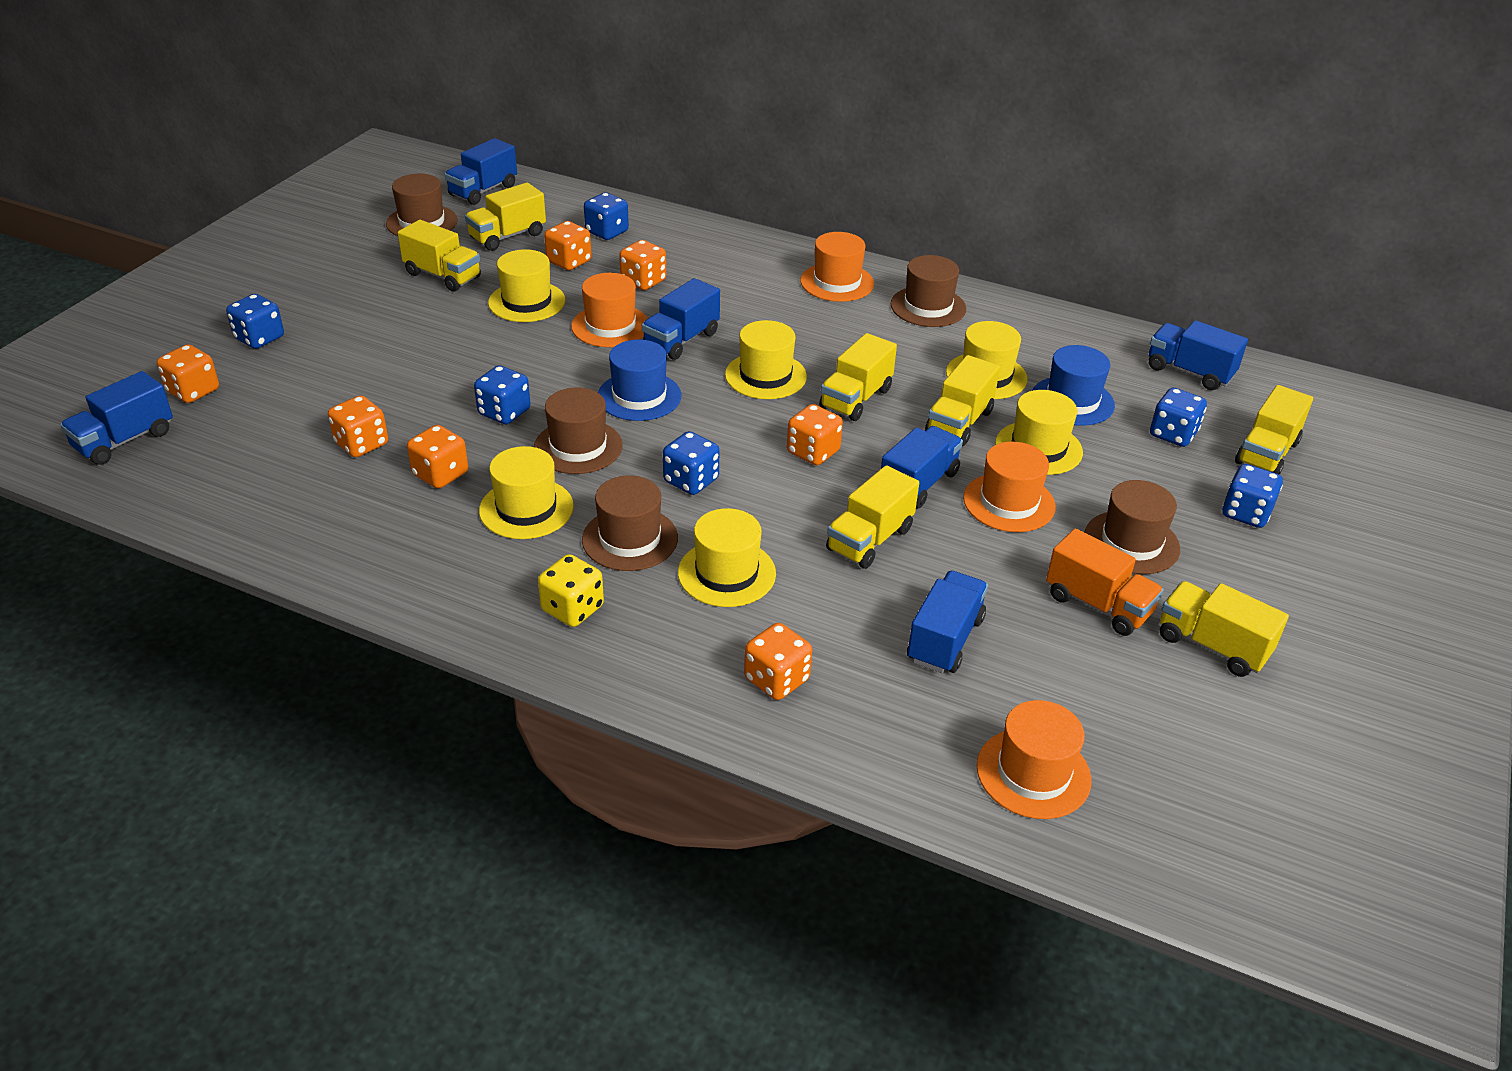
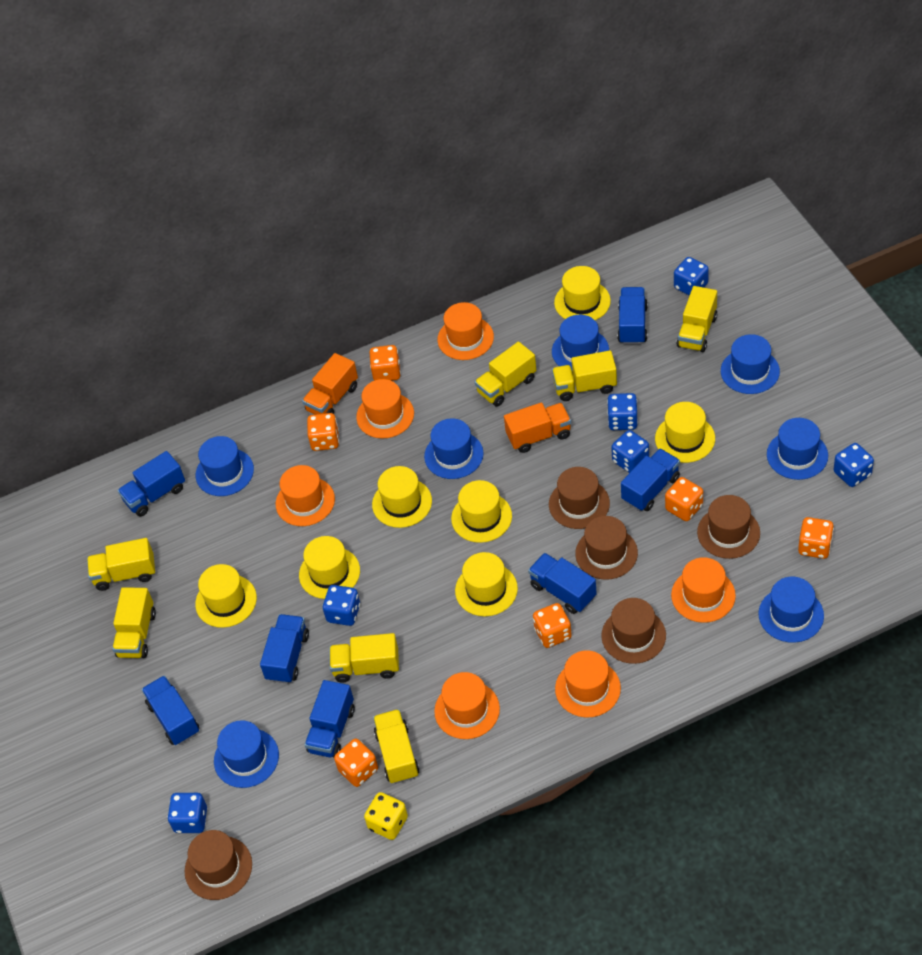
blue hat: 2 -> 7
blue truck: 6 -> 7
orange dice: 7 -> 6
orange hat: 4 -> 6
orange truck: 1 -> 2
yellow hat: 6 -> 7

